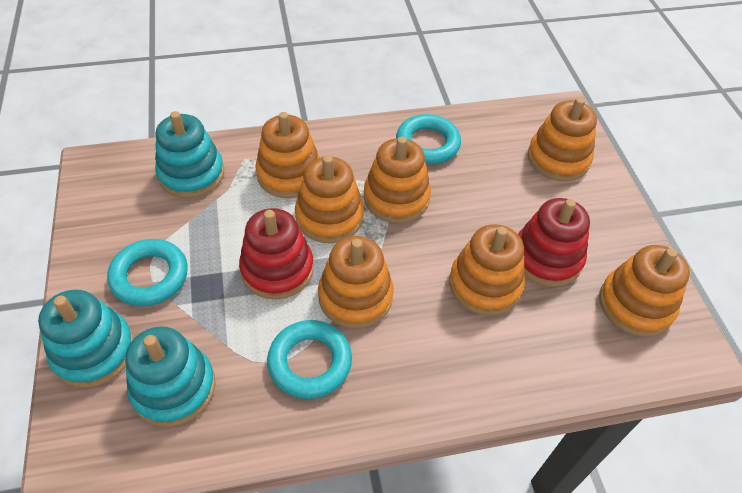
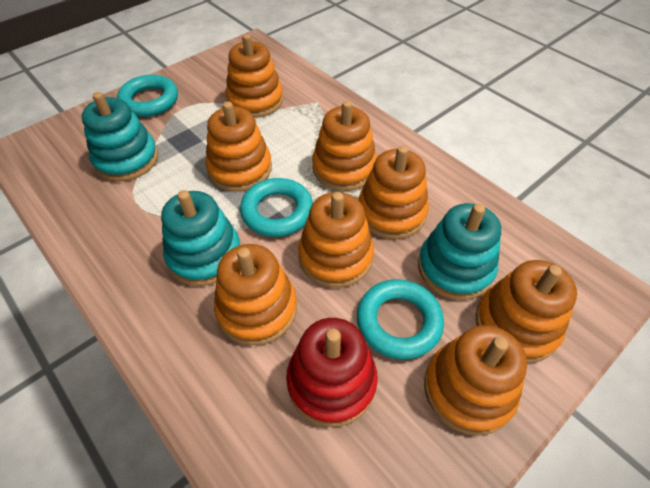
orange stacking toy: 7 -> 8
red stacking toy: 2 -> 1

